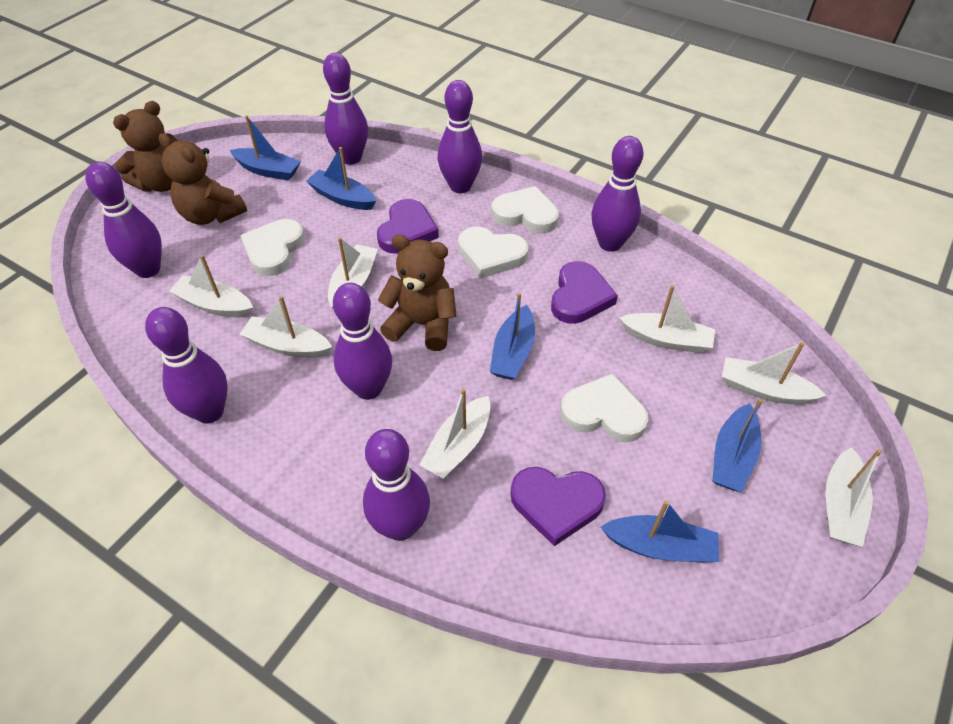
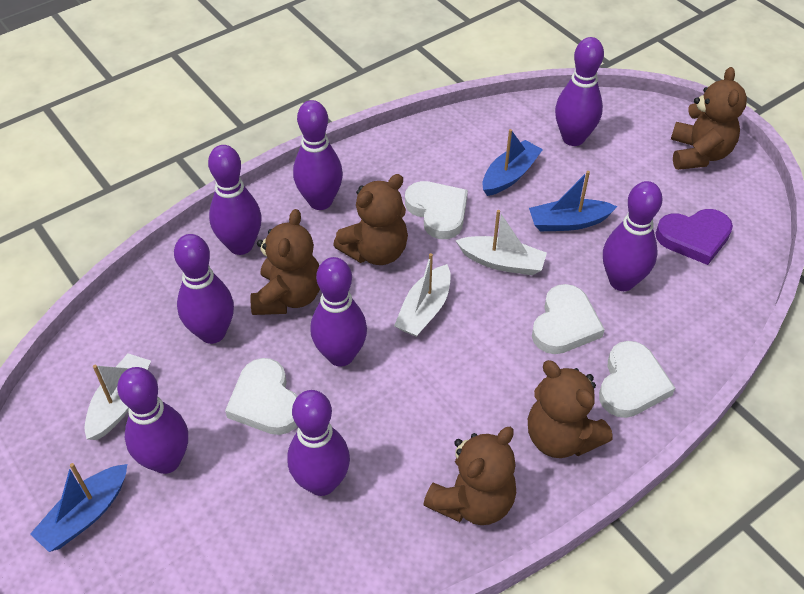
blue boat: 5 -> 3
brown teddy bear: 3 -> 5
purple bowling pin: 7 -> 8
purple heart: 3 -> 1
white boat: 7 -> 3

